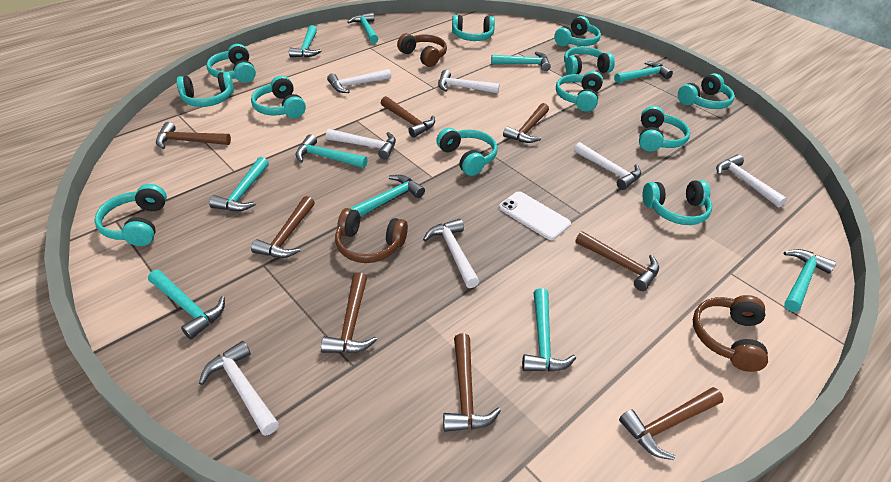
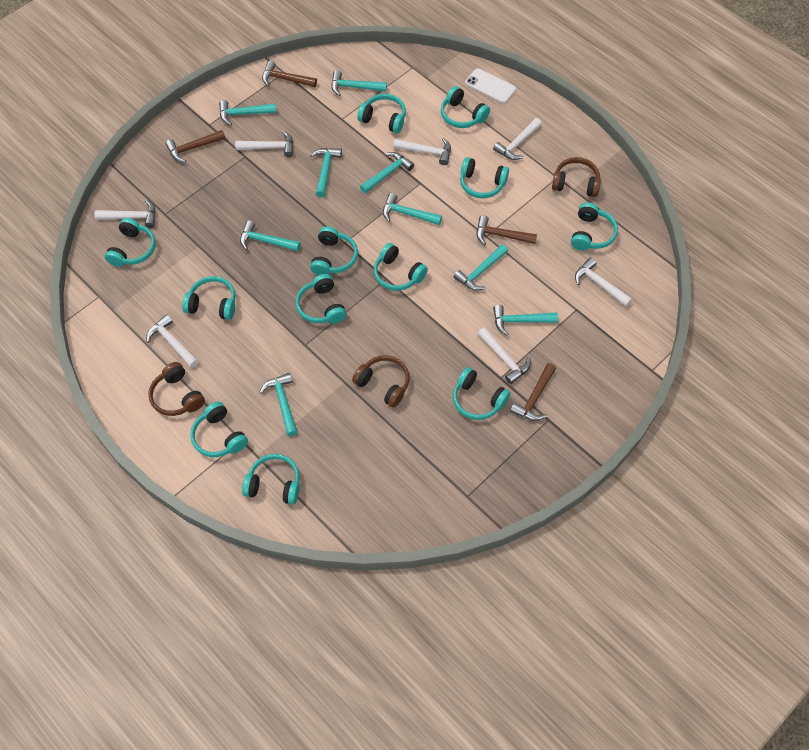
brown hammer: 8 -> 4
turquoise hammer: 10 -> 9

